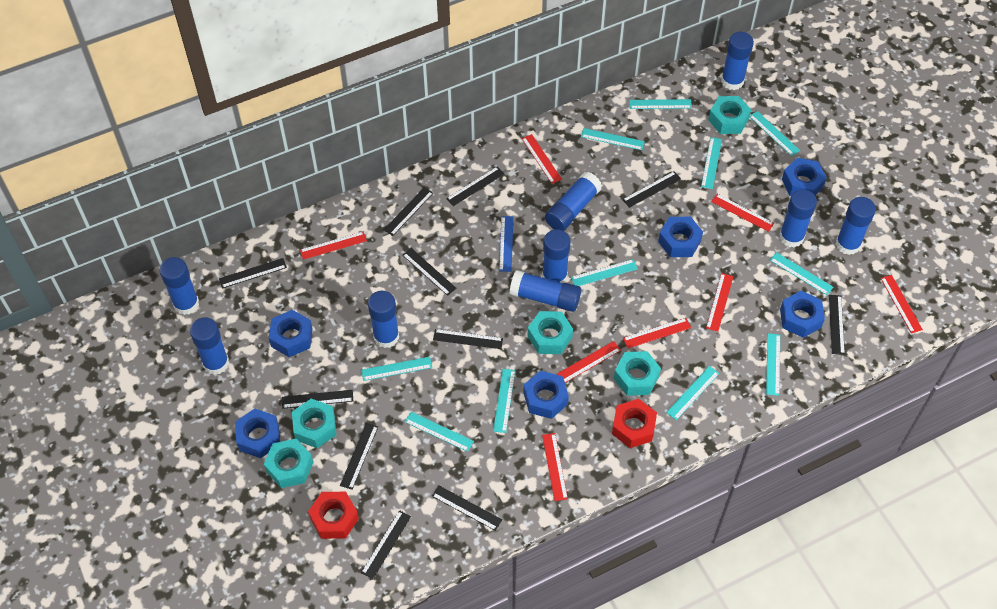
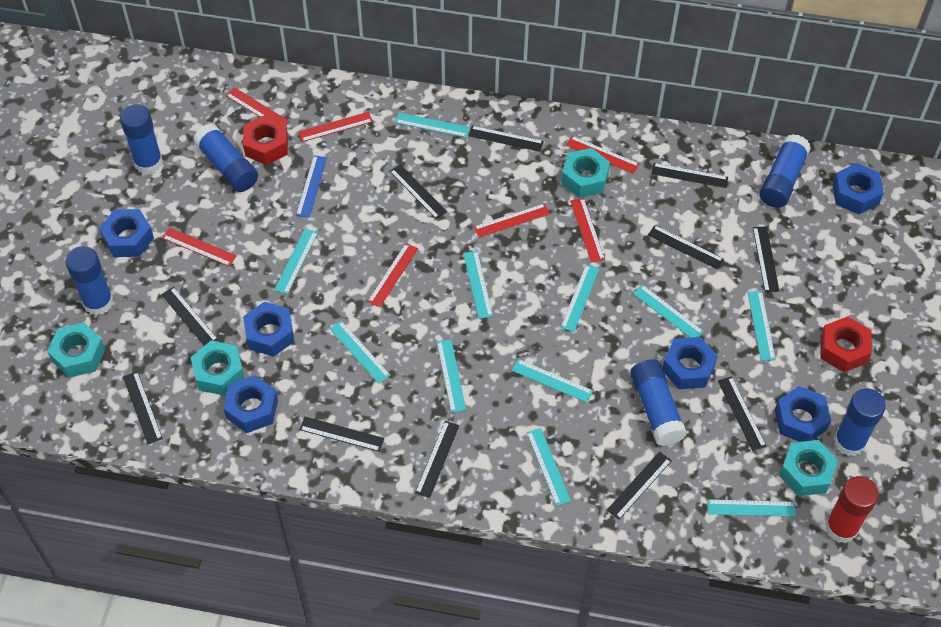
blue glue stick: 9 -> 6
red glue stick: 0 -> 1
red ruler: 8 -> 7
turquoise nut: 5 -> 4

